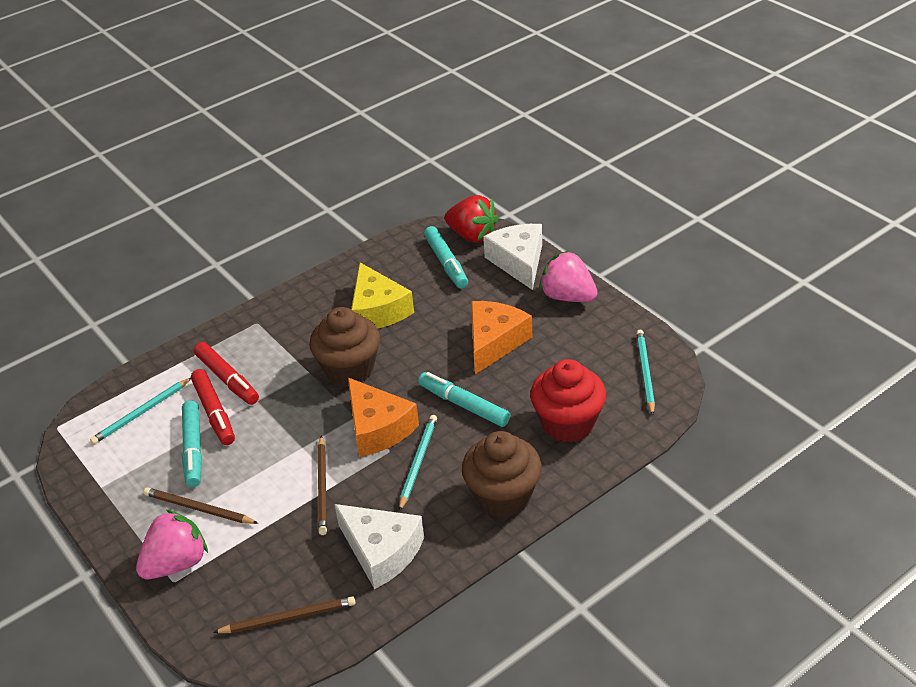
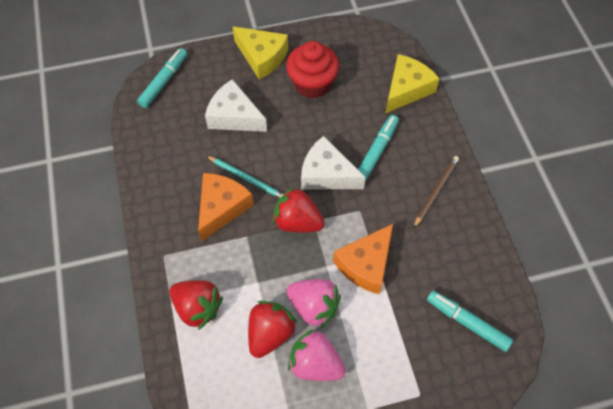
brown cupcake: 2 -> 0
brown pencil: 3 -> 1
red marker: 2 -> 0
red strawberry: 1 -> 3
turquoise pencil: 3 -> 1
yellow cheese: 1 -> 2

